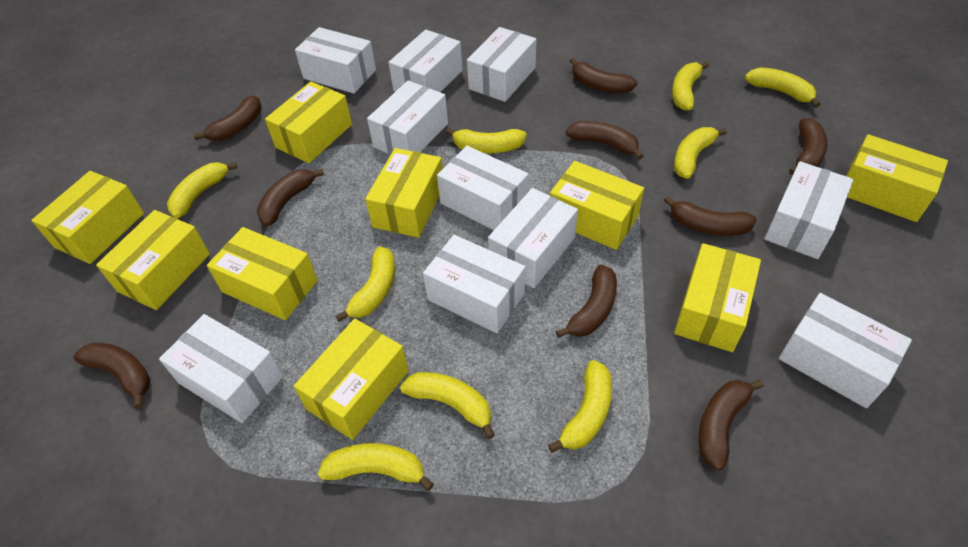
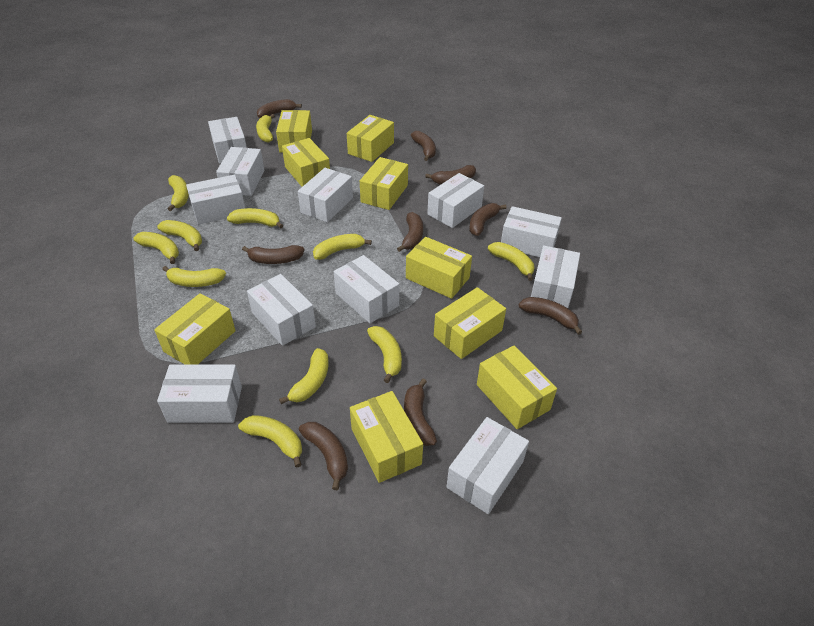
white box: 10 -> 11
yellow banana: 9 -> 11

